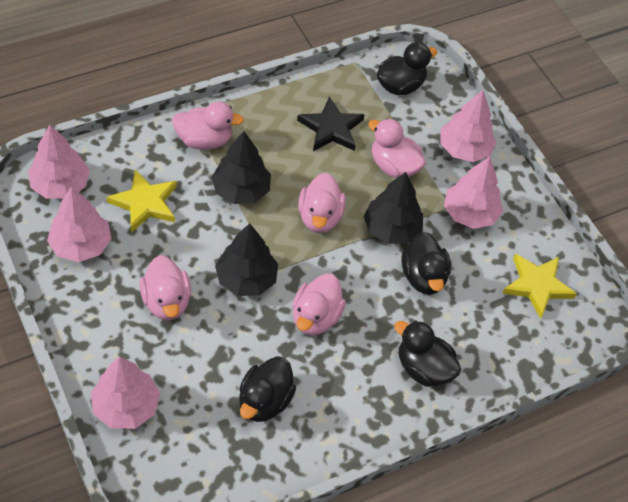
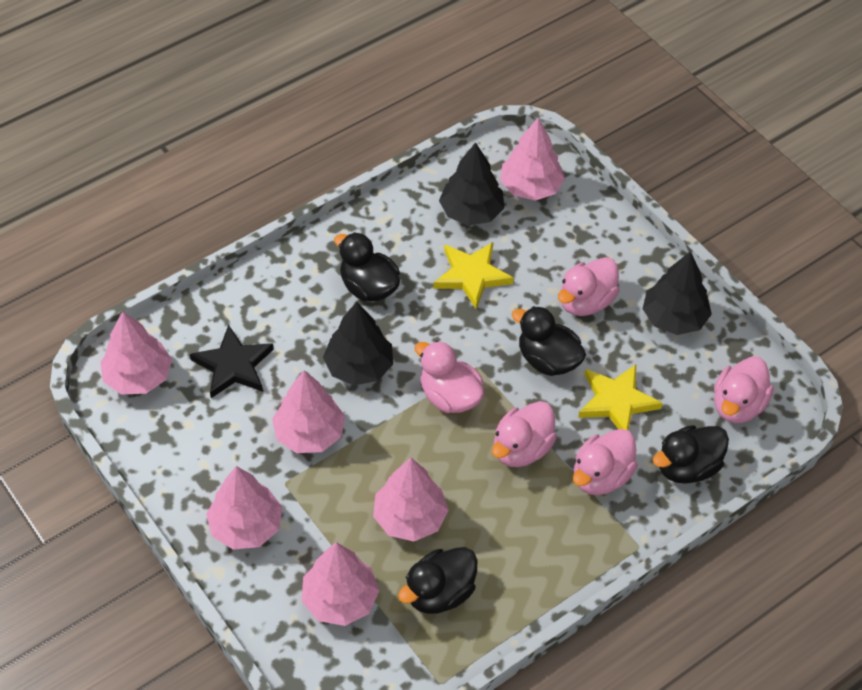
pink tree: 5 -> 6

